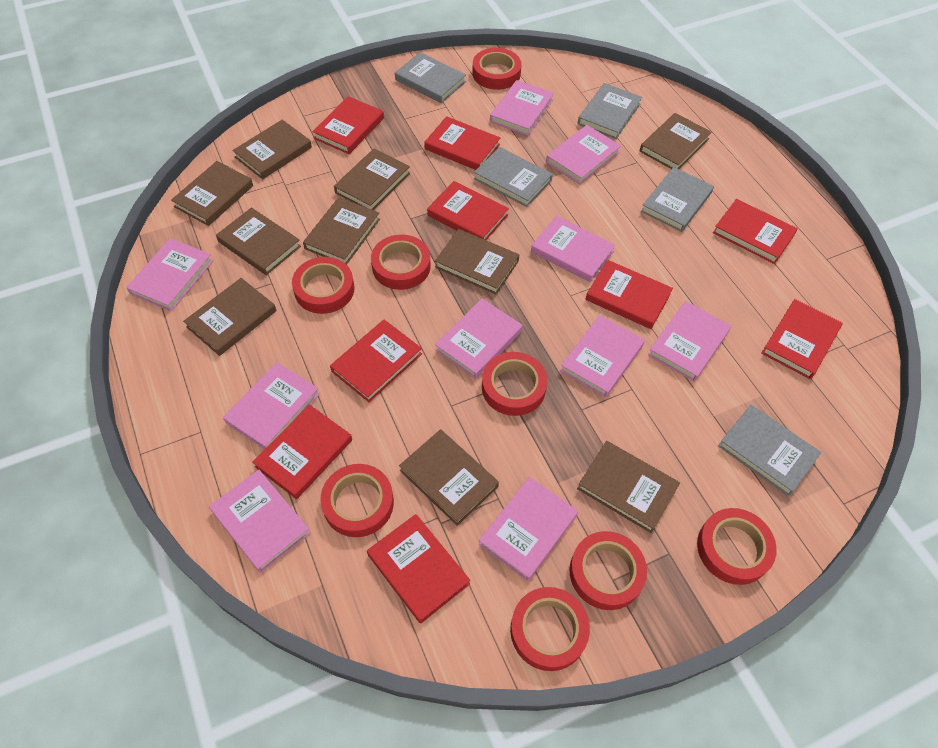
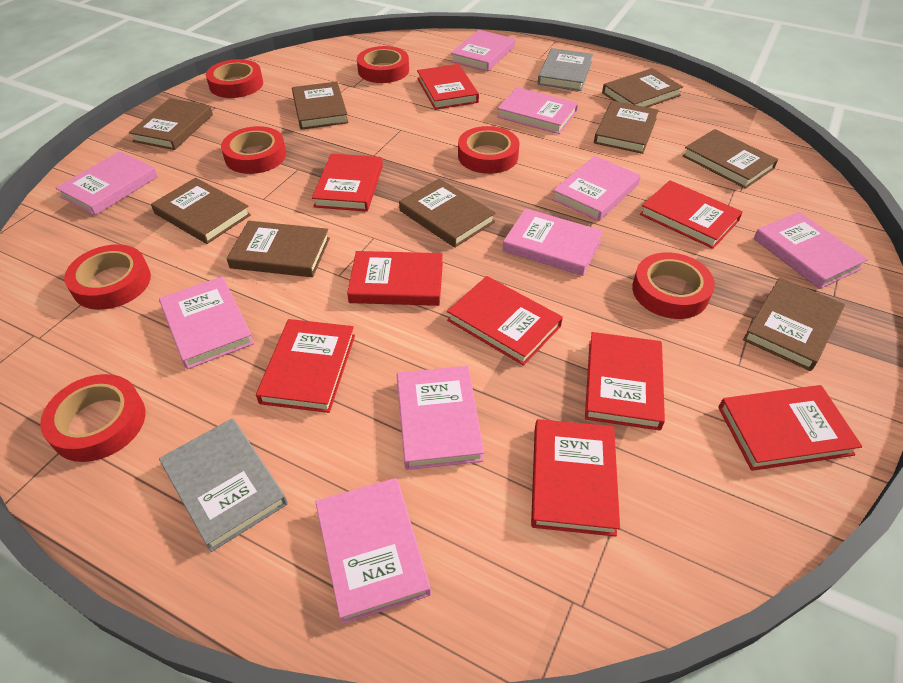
brown book: 10 -> 9
grey book: 5 -> 2
pink book: 10 -> 9
red tape: 8 -> 7

